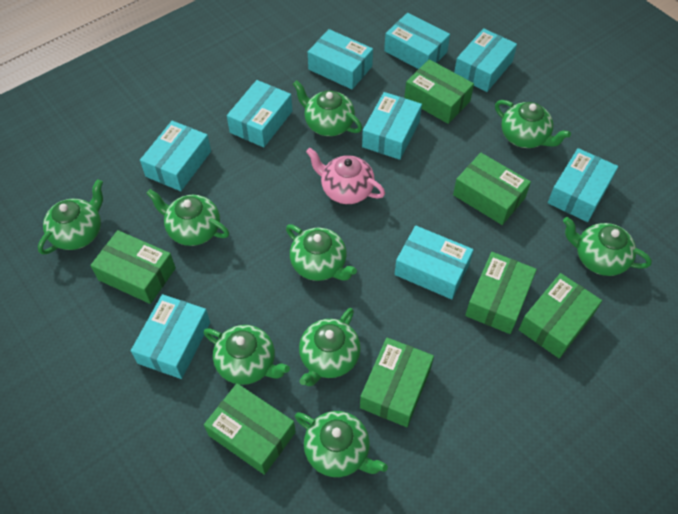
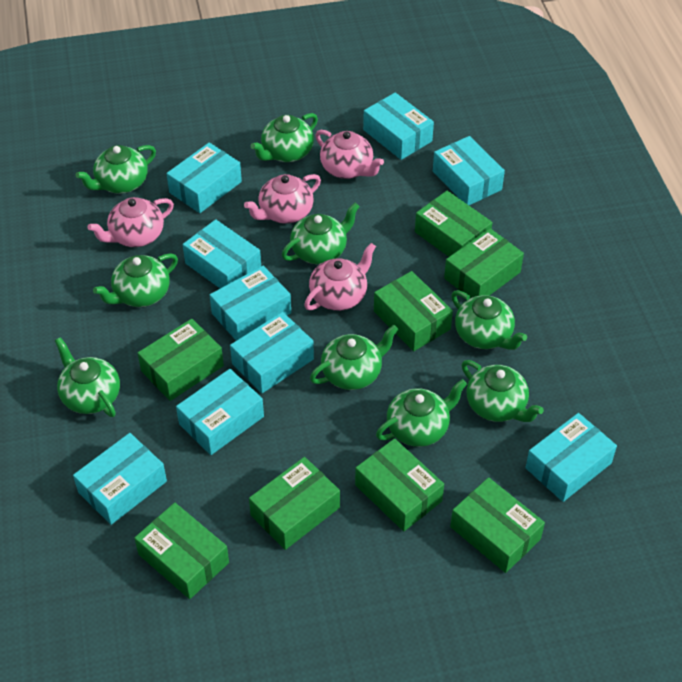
green box: 7 -> 8
pink teapot: 1 -> 4

